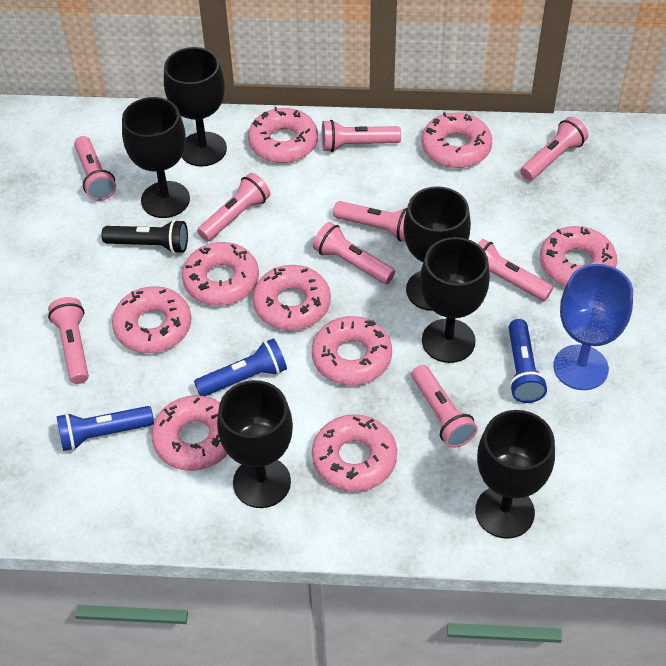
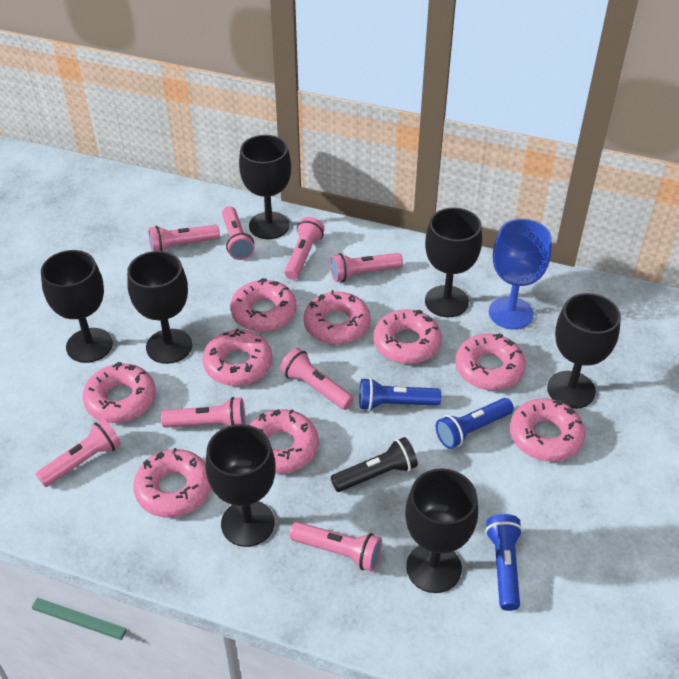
black goblet: 6 -> 7
pink flashlight: 9 -> 8

